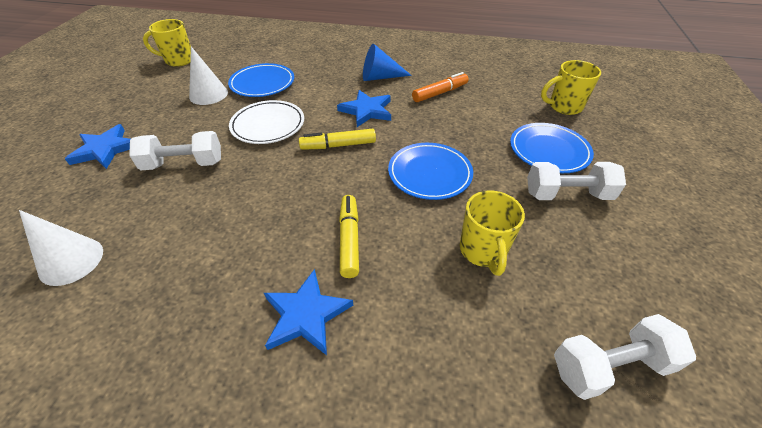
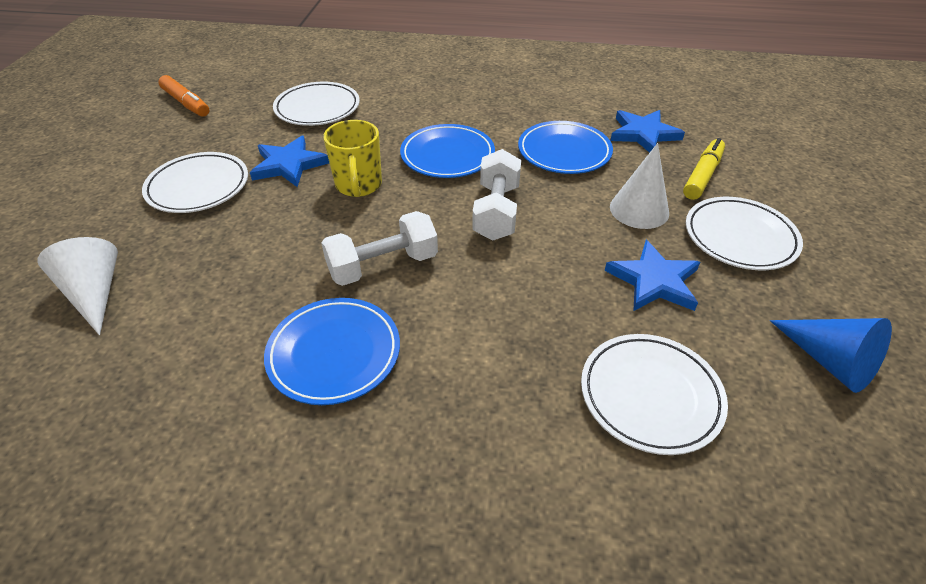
white dumbbell: 3 -> 2
white plate: 1 -> 4
yellow marker: 2 -> 1
yellow mug: 3 -> 1

